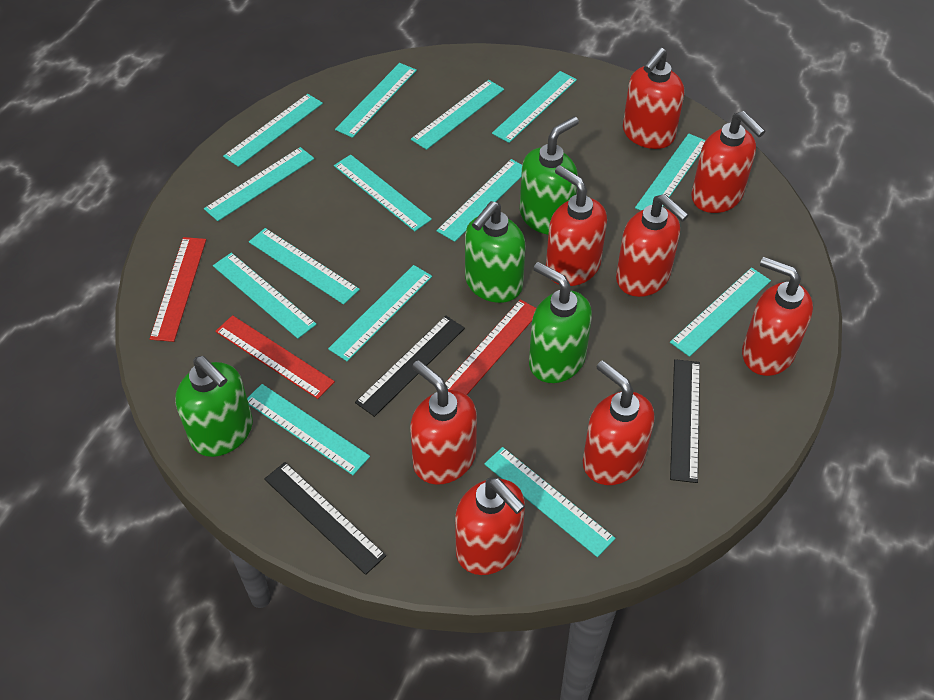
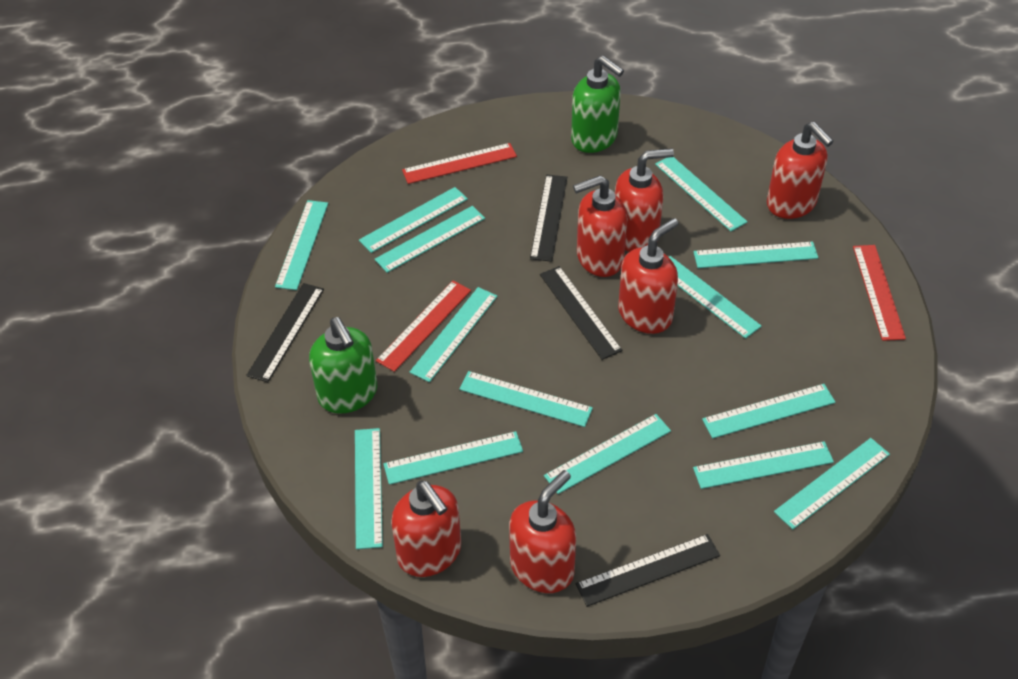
black ruler: 3 -> 4
green soap dispenser: 4 -> 2
red soap dispenser: 8 -> 6

